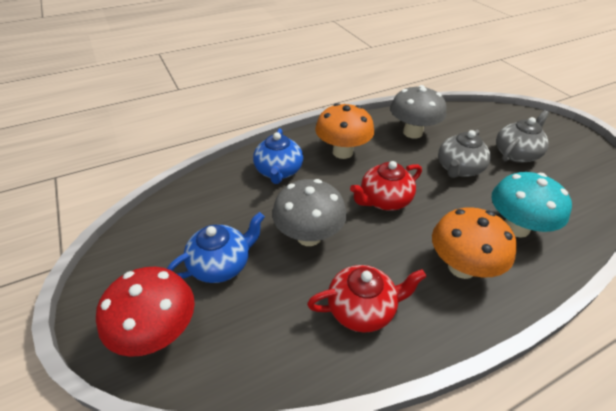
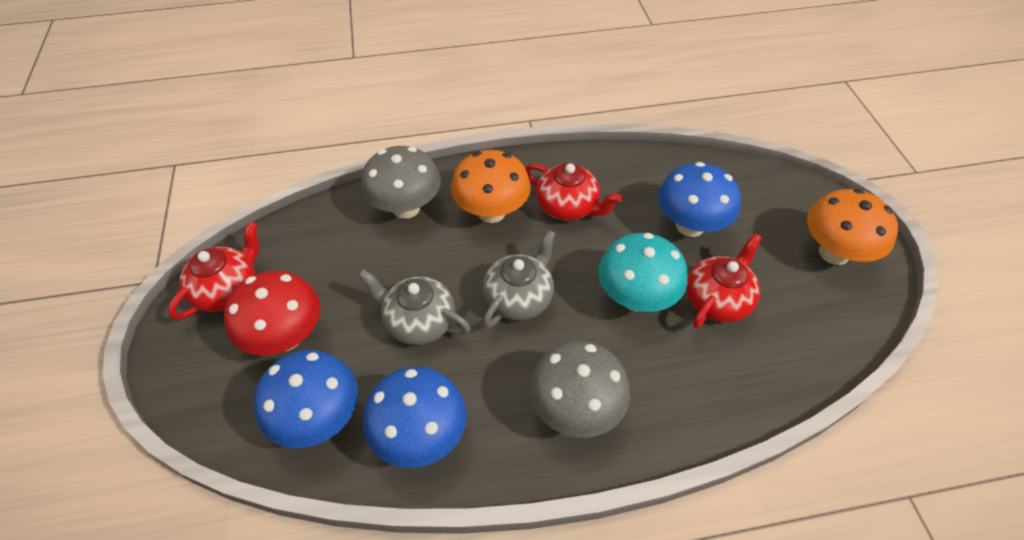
blue mushroom: 0 -> 3
blue teapot: 2 -> 0
red teapot: 2 -> 3

